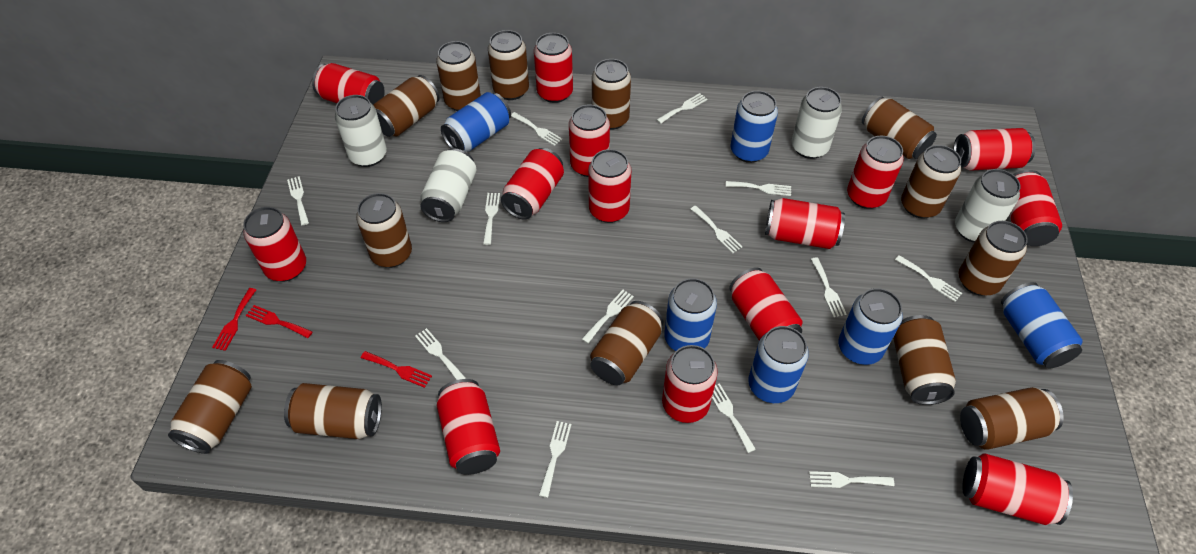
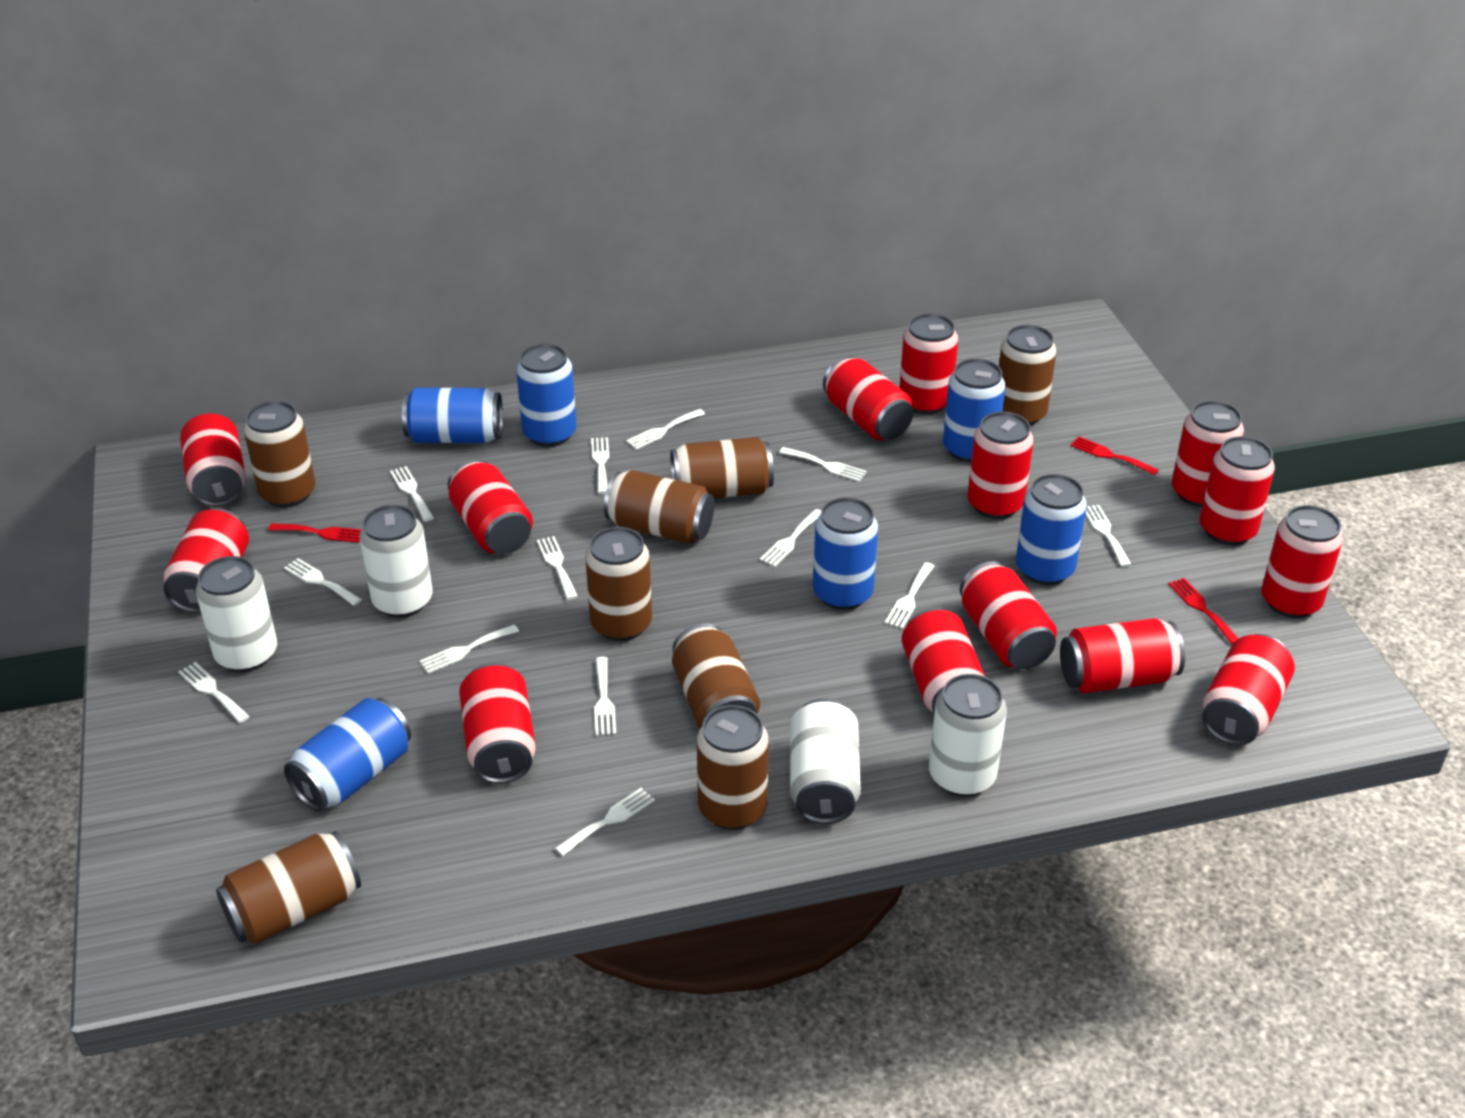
brown can: 13 -> 8

